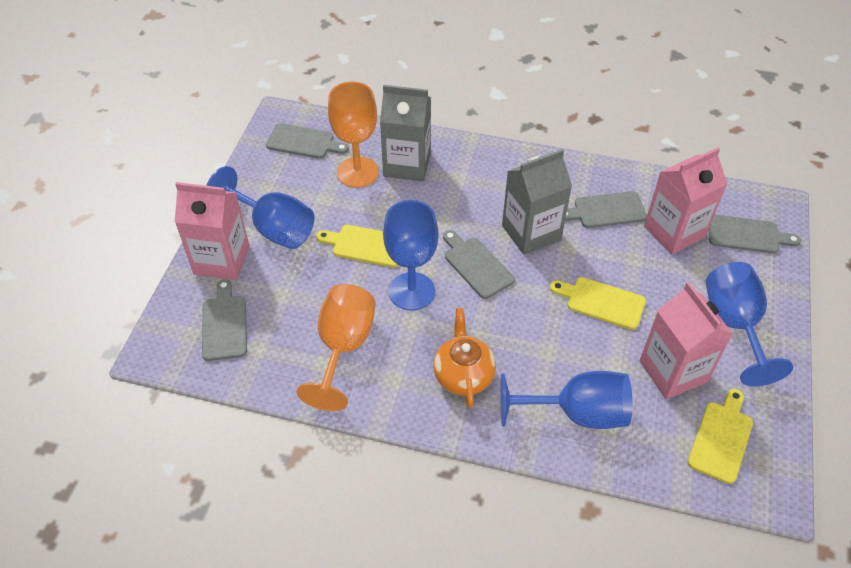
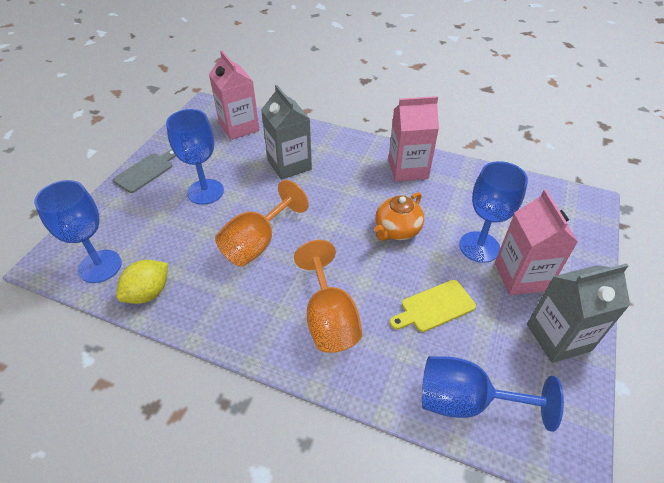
grey cutting board: 5 -> 1
yellow cutting board: 3 -> 1
yellow lemon: 0 -> 1

